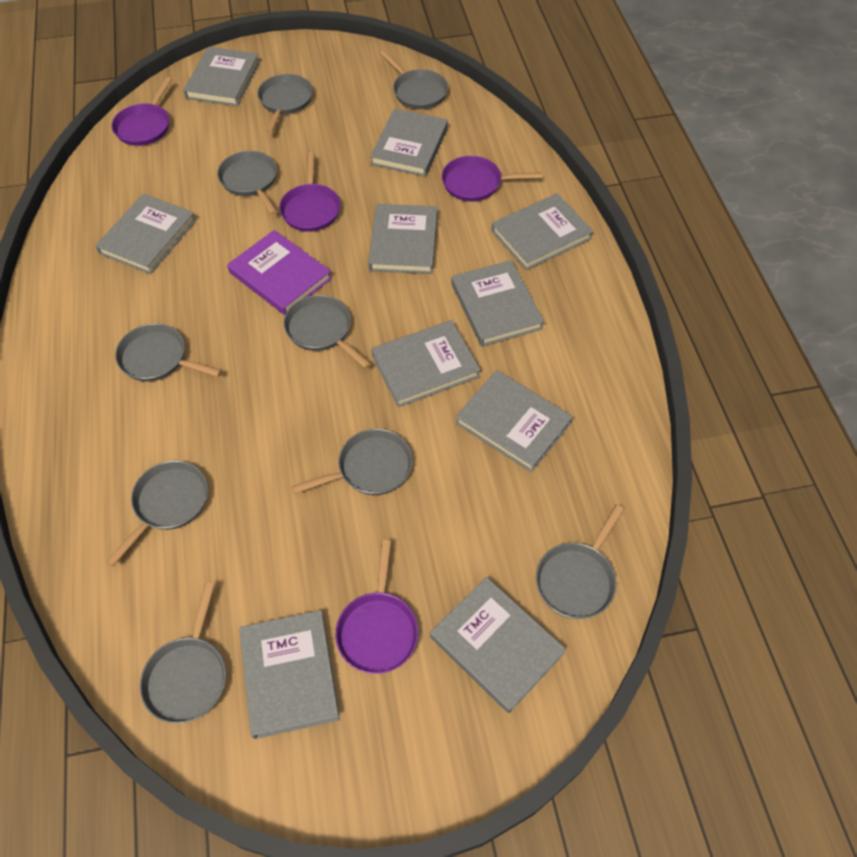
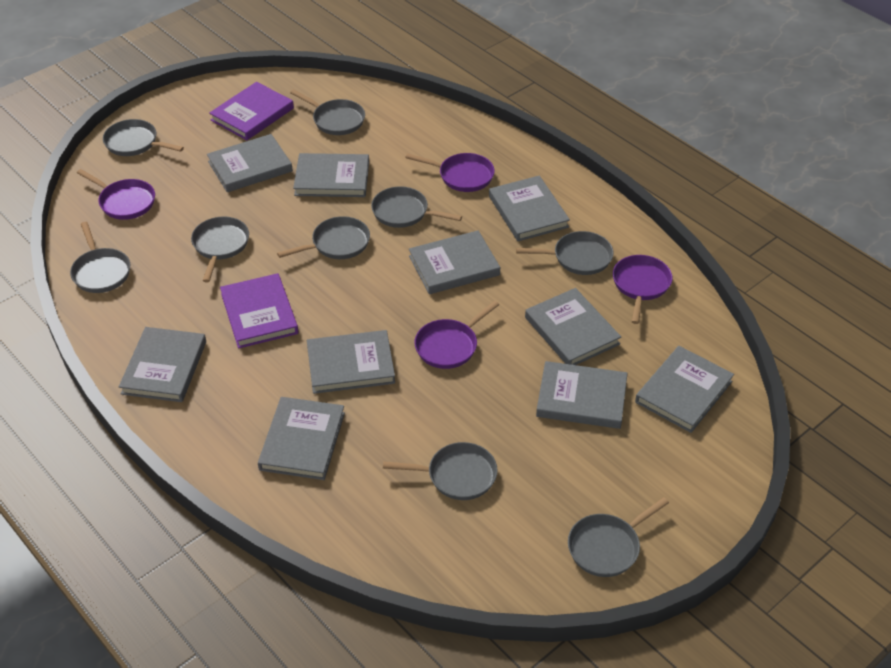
purple book: 1 -> 2

